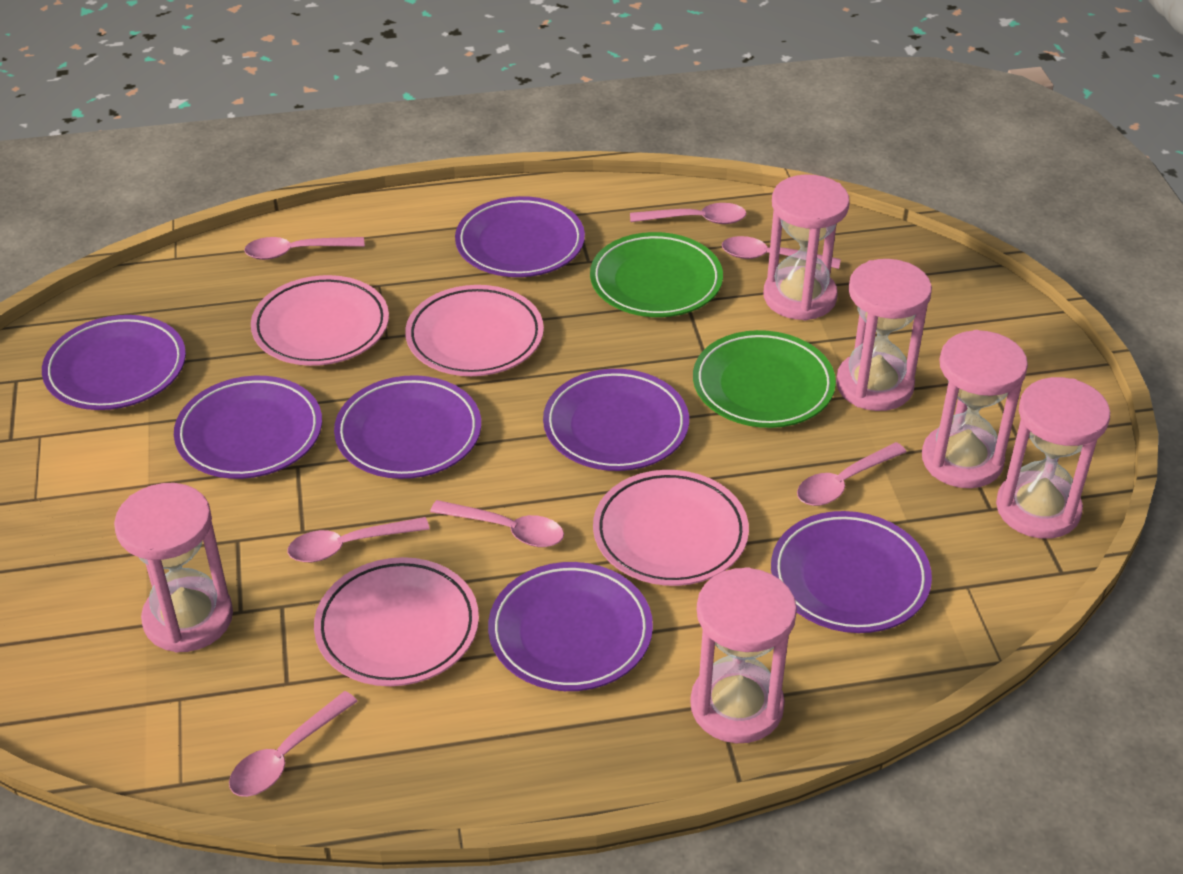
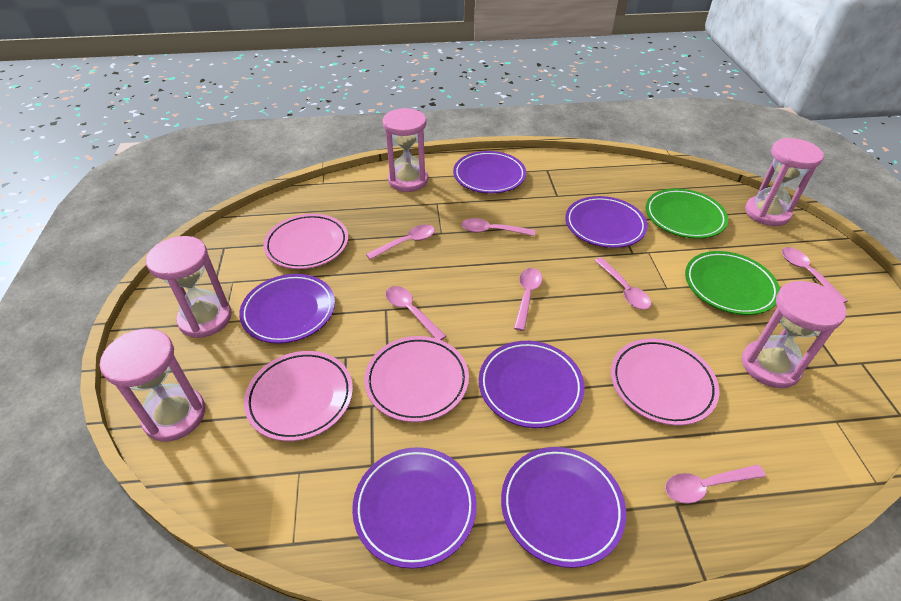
pink hourglass: 6 -> 5
purple plate: 7 -> 6

